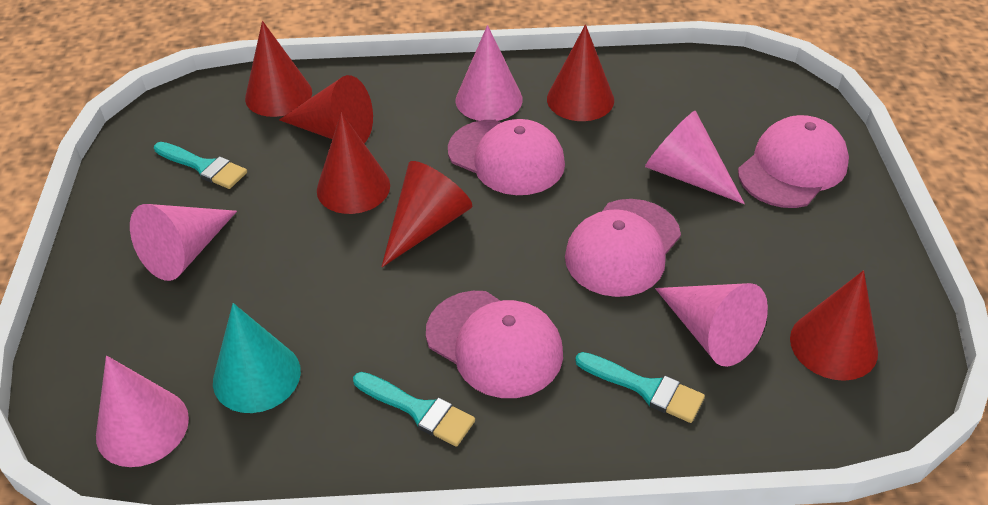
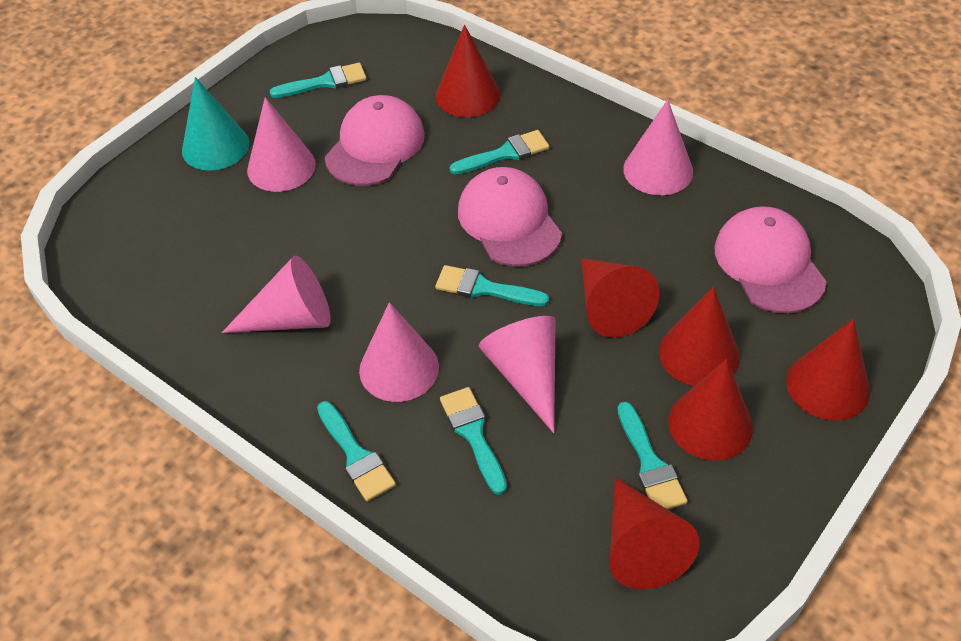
pink cap: 4 -> 3
turquoise brush: 3 -> 6

